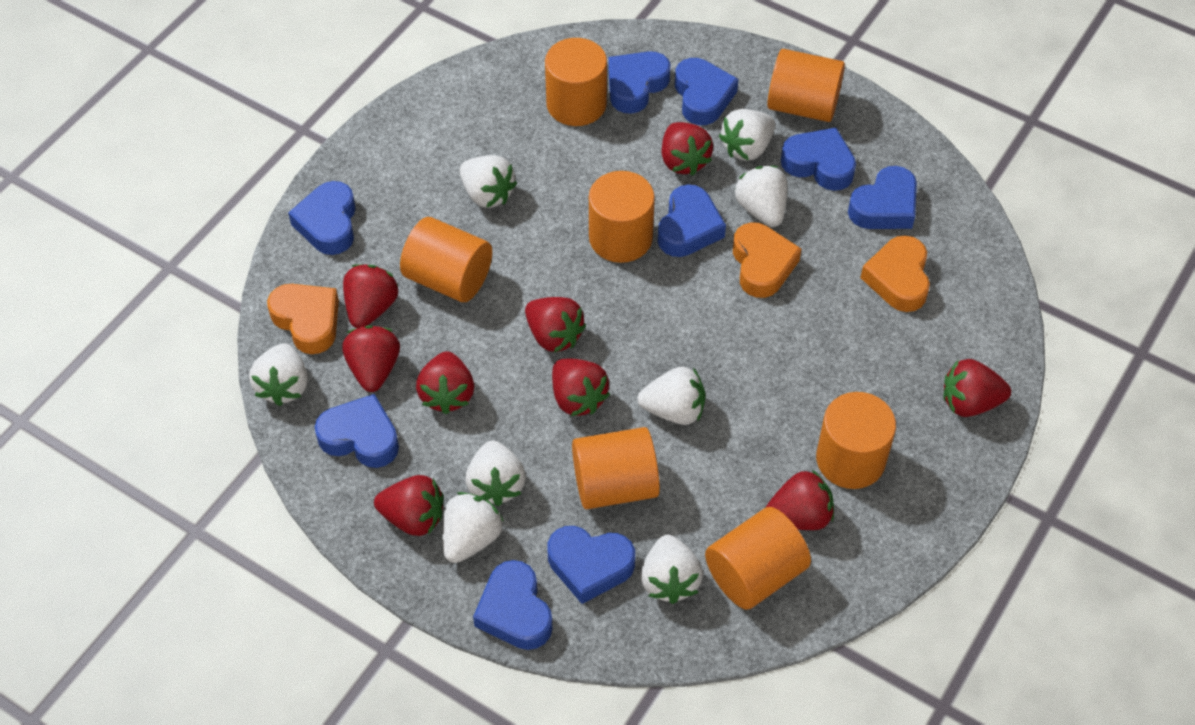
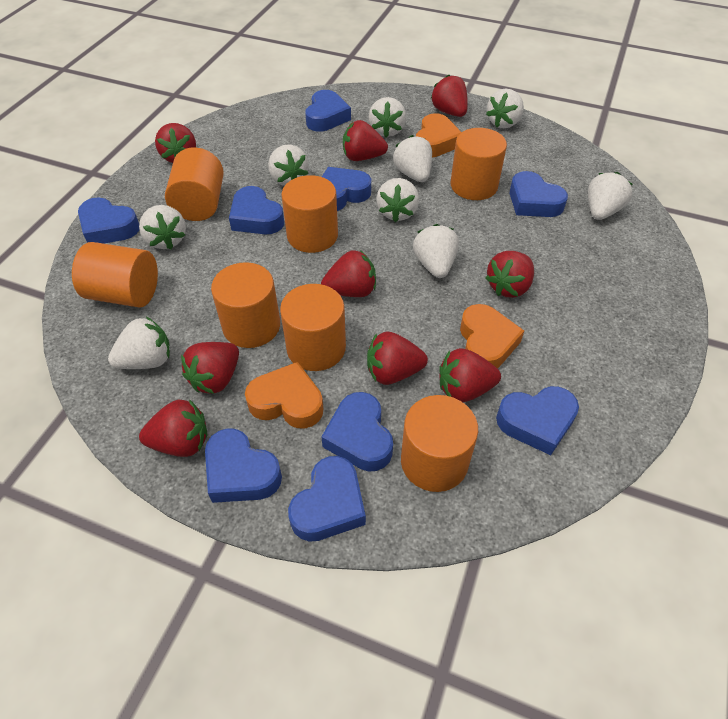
white strawberry: 8 -> 9

